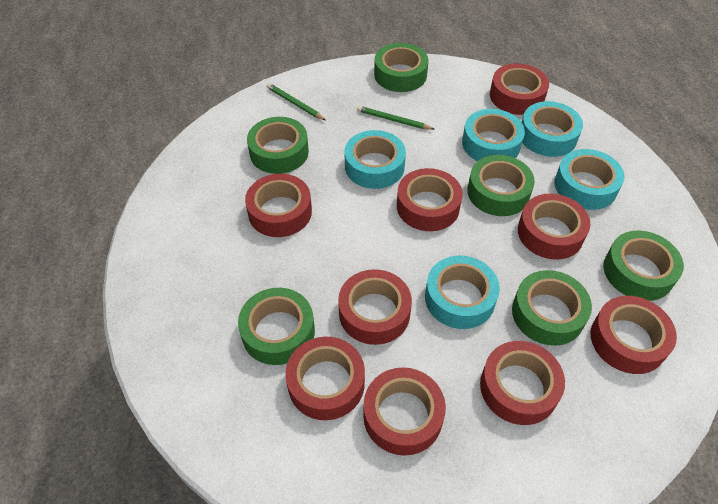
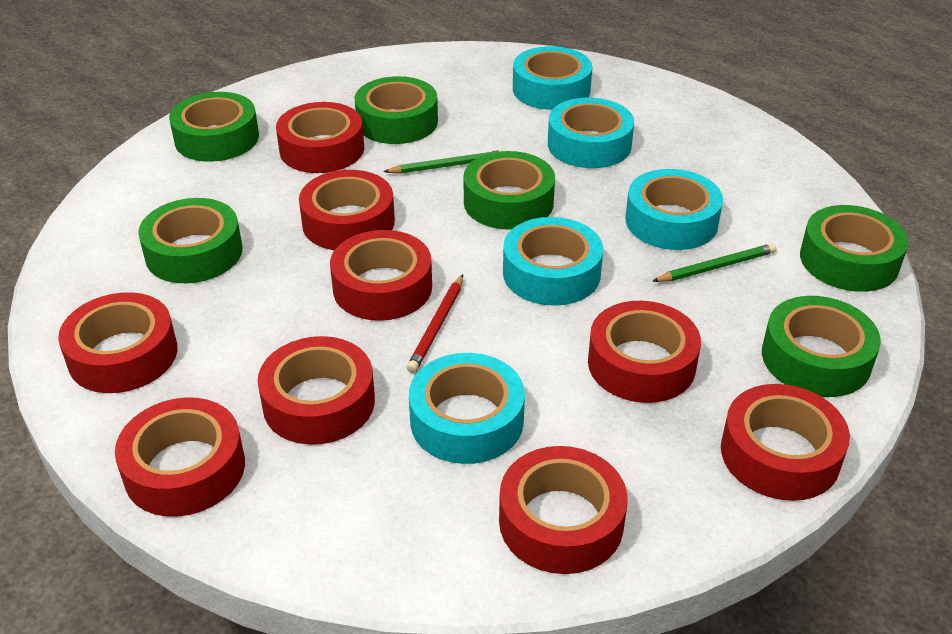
red pencil: 0 -> 1

